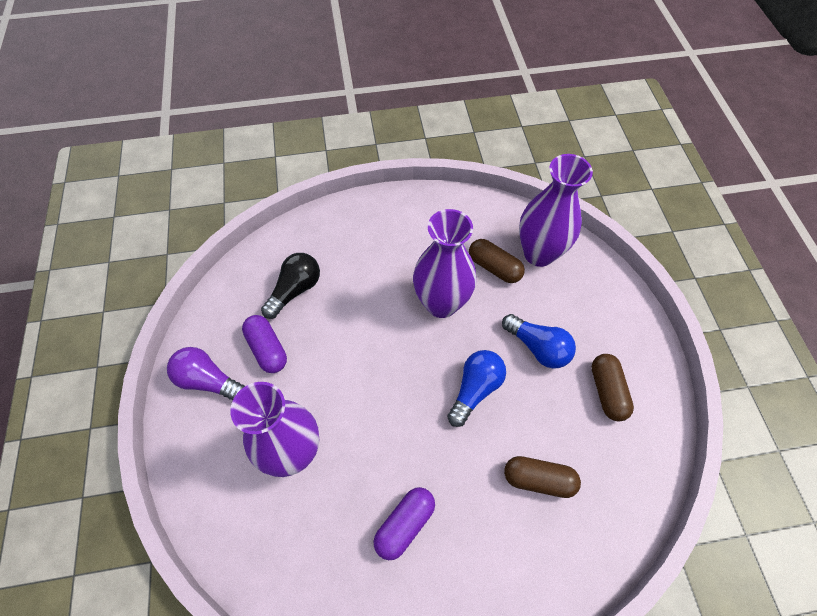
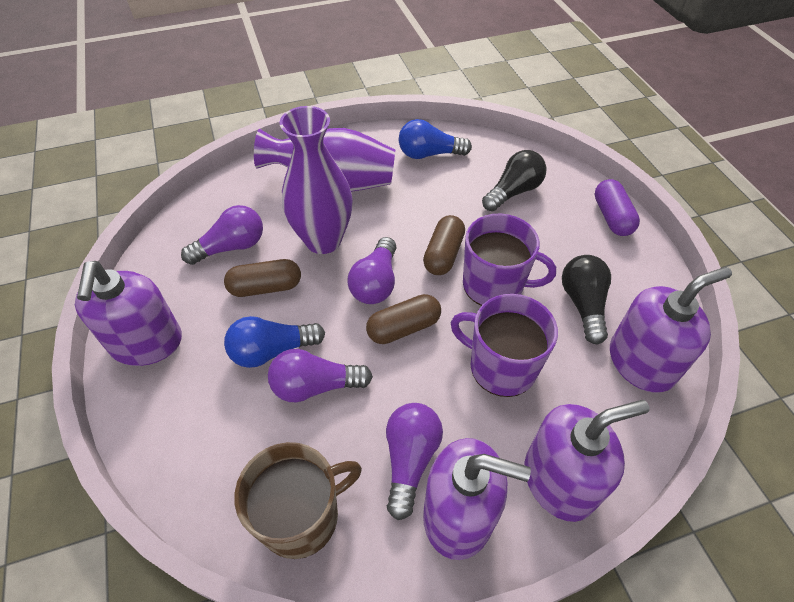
black light bulb: 1 -> 2
brown mug: 0 -> 1
purple capsule: 2 -> 1
purple light bulb: 1 -> 4
purple mug: 0 -> 2
purple soap dispenser: 0 -> 4
purple vase: 3 -> 2

